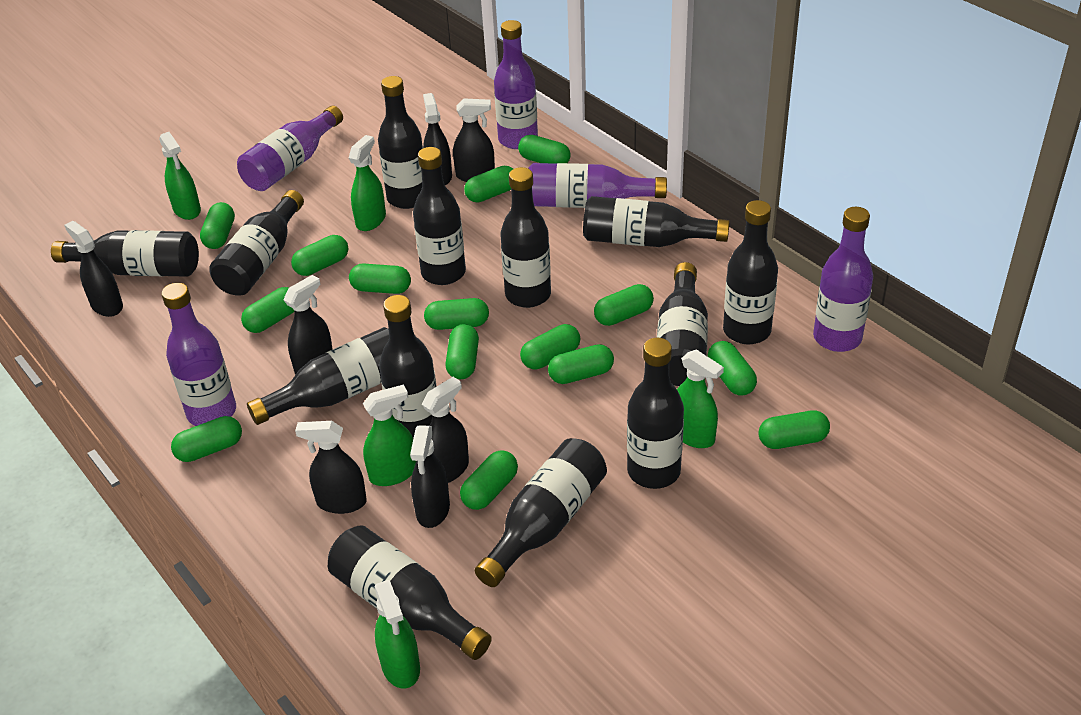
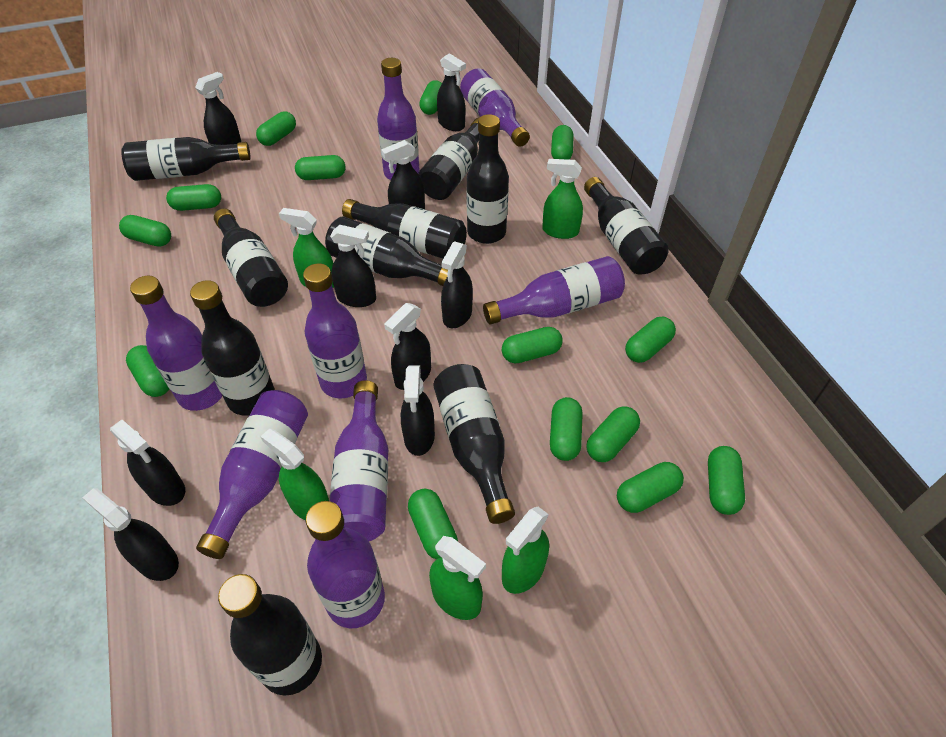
black bottle: 13 -> 10
black spray bottle: 7 -> 9
green capsule: 15 -> 14
purple bottle: 5 -> 8

